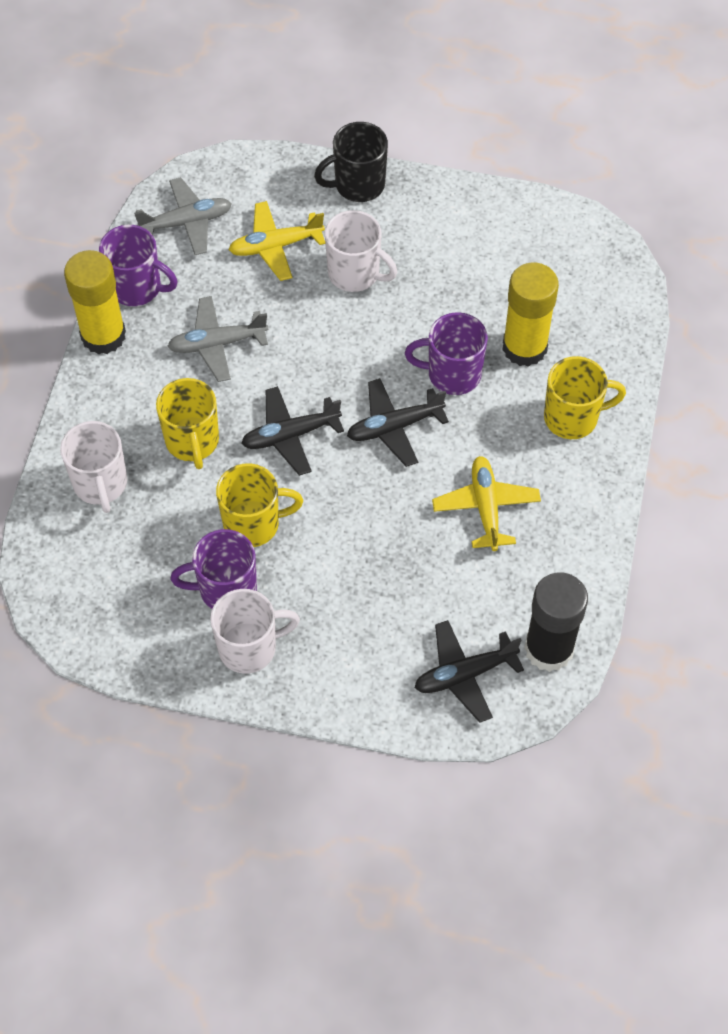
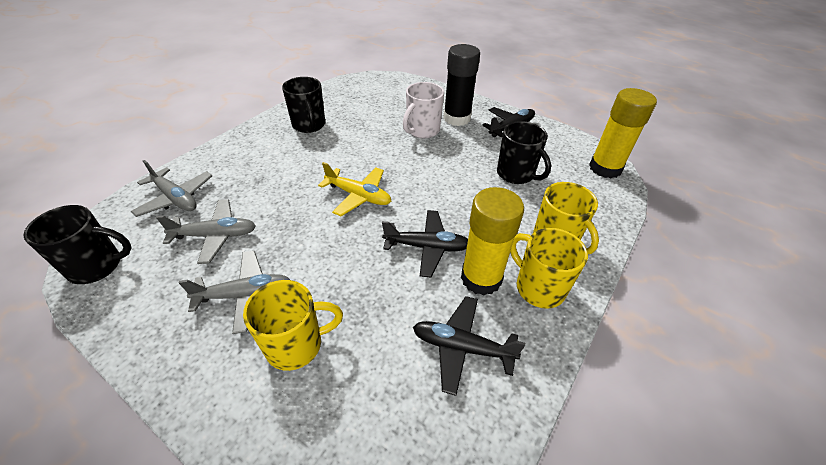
black mug: 1 -> 3
grey plane: 2 -> 3
purple mug: 3 -> 0
white mug: 3 -> 1
yellow plane: 2 -> 1

